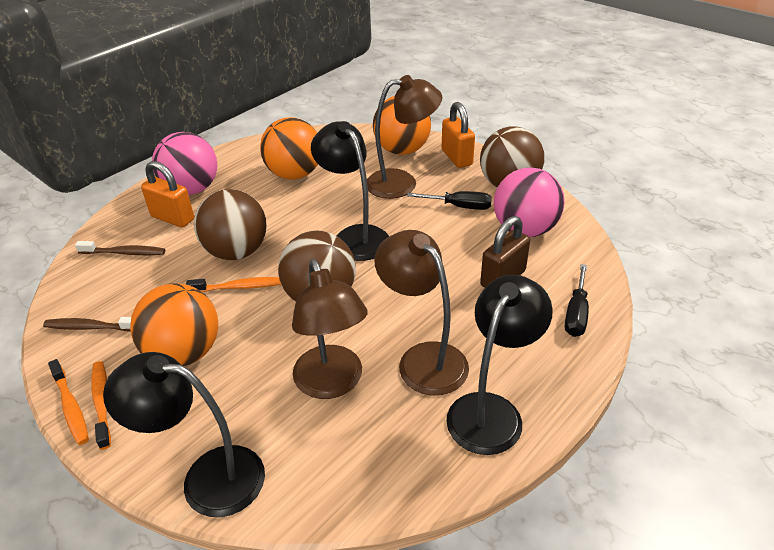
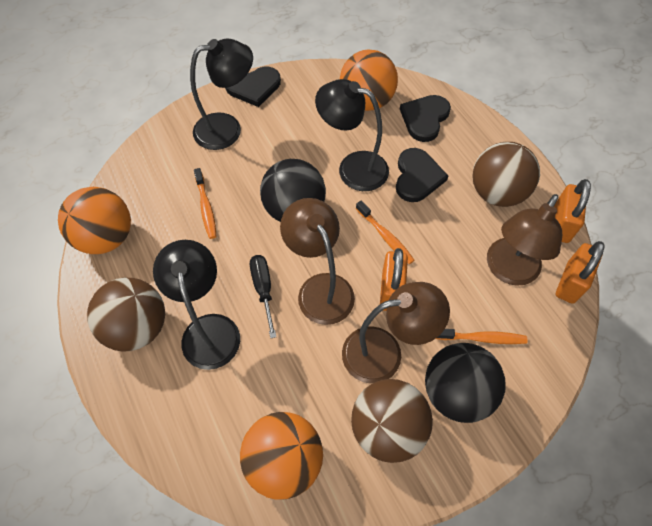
black ball: 0 -> 2
black heart: 0 -> 3
black screwdriver: 2 -> 1
brown padlock: 1 -> 0
brown toothbrush: 2 -> 0
orange padlock: 2 -> 3
pink ball: 2 -> 0

